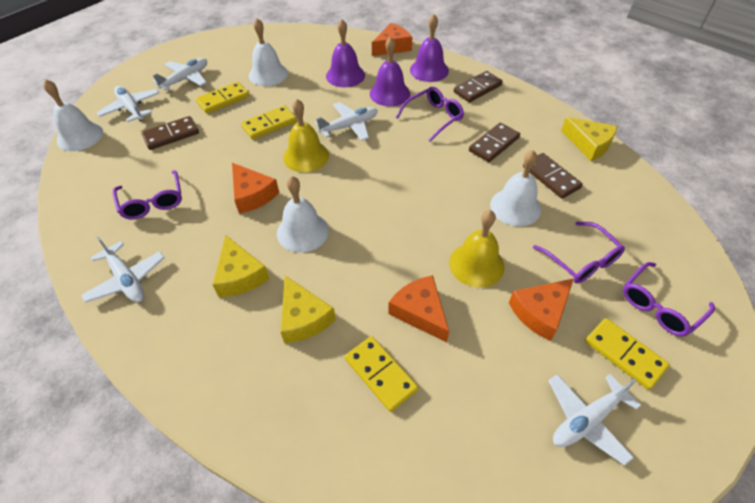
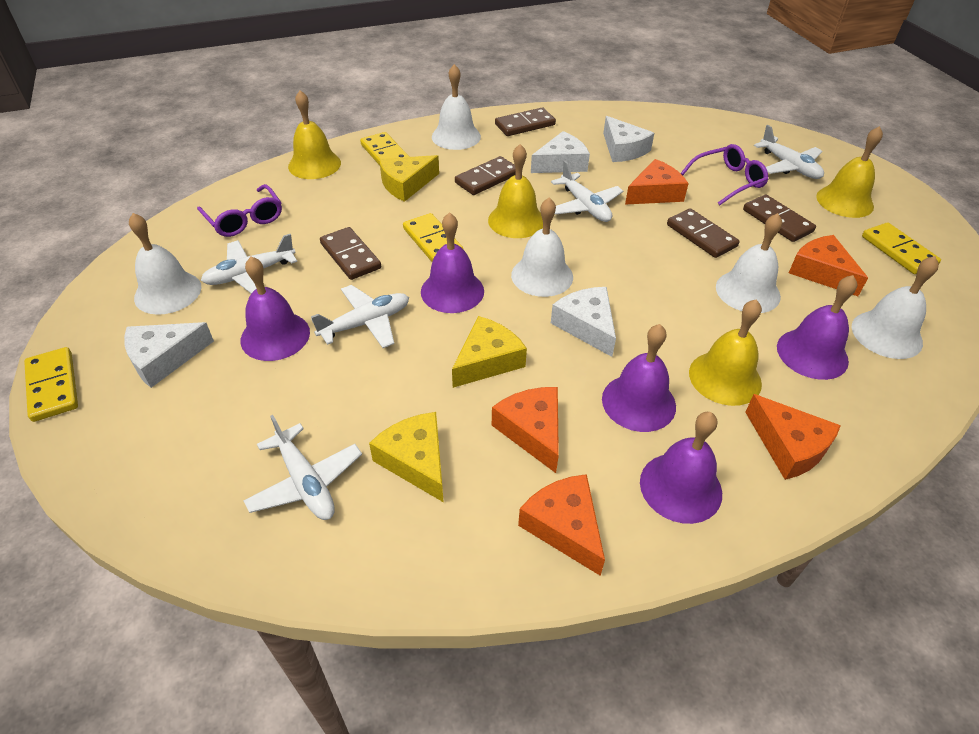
brown domino: 4 -> 5
orange cheese: 4 -> 5
purple bell: 3 -> 5
purple glasses: 4 -> 2
white bell: 4 -> 5
white cheese: 0 -> 4
yellow bell: 2 -> 4

